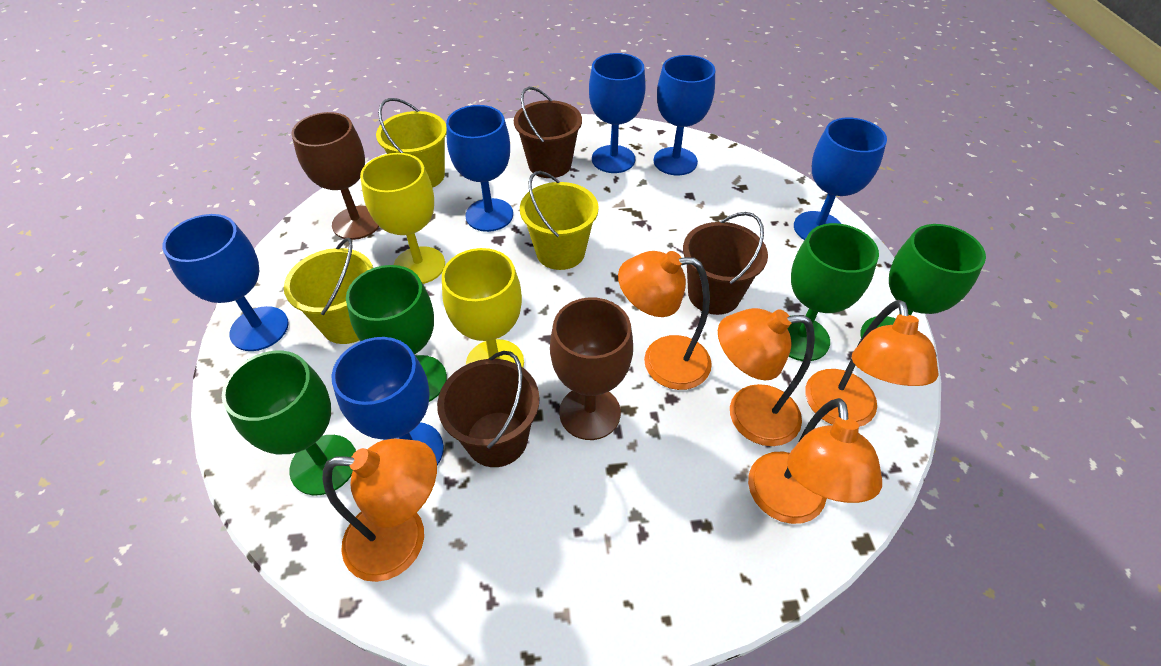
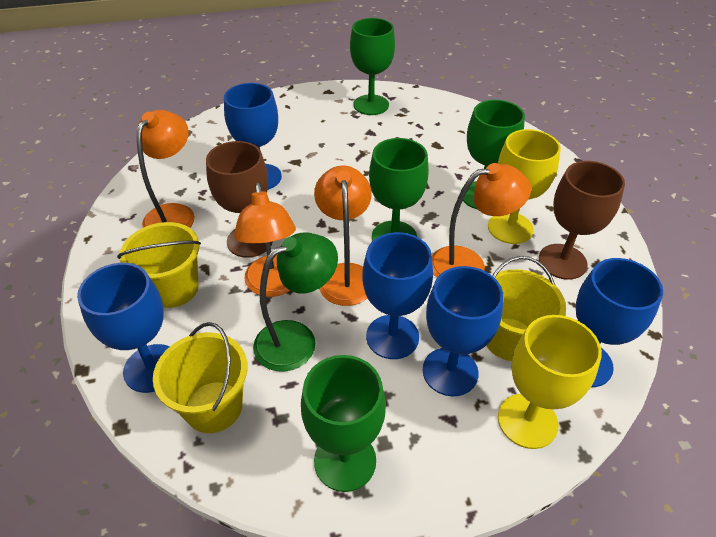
blue goblet: 6 -> 5
brown bucket: 3 -> 0
green lamp: 0 -> 1
orange lamp: 5 -> 4

